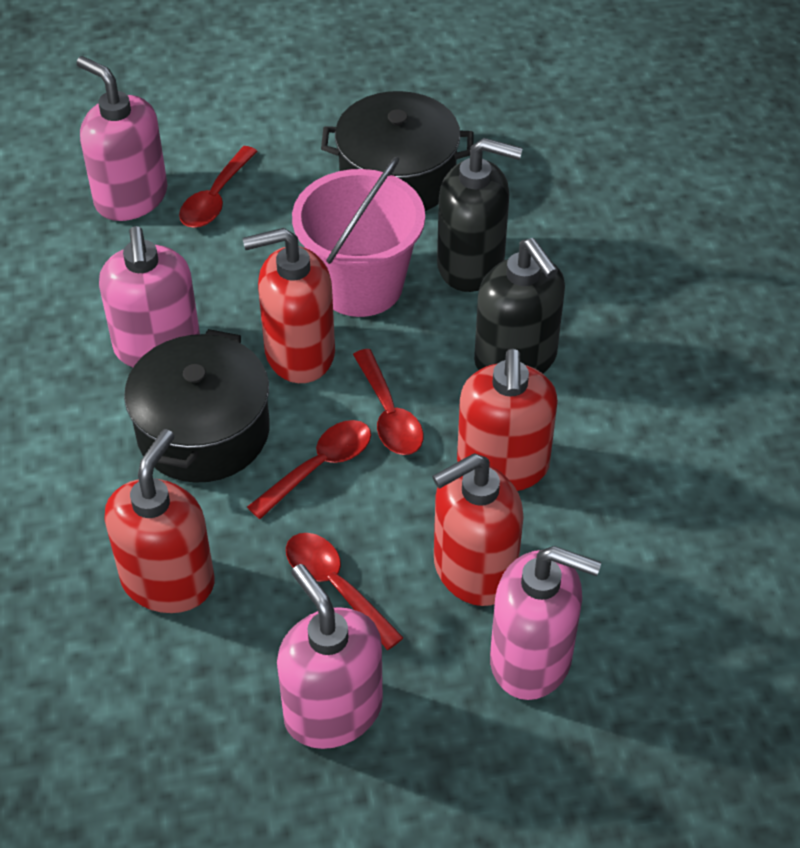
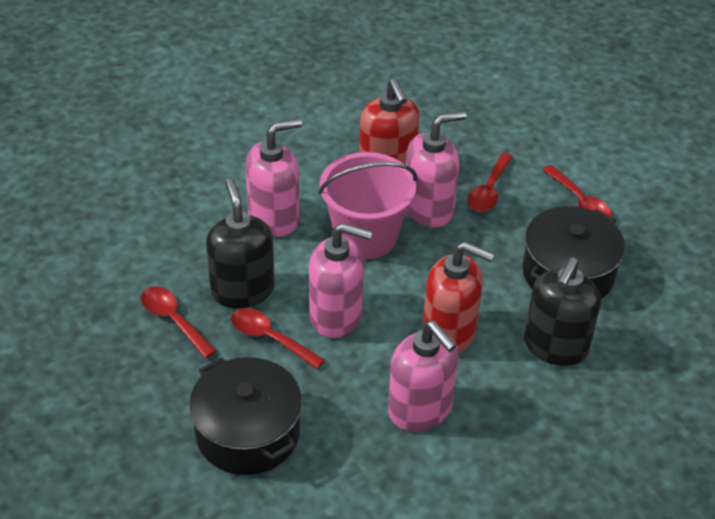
red soap dispenser: 4 -> 2

